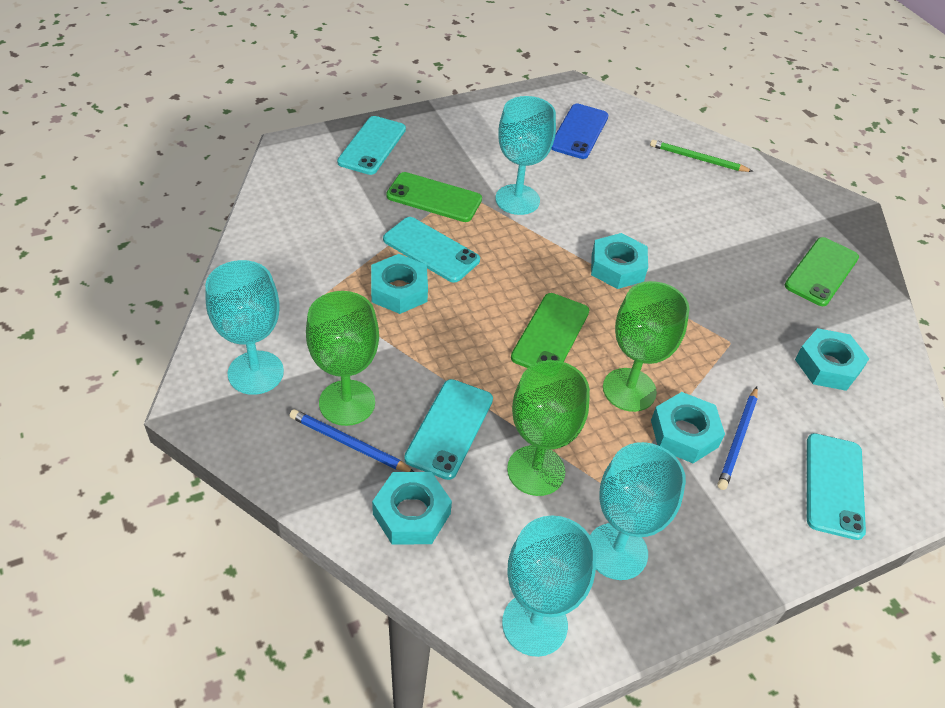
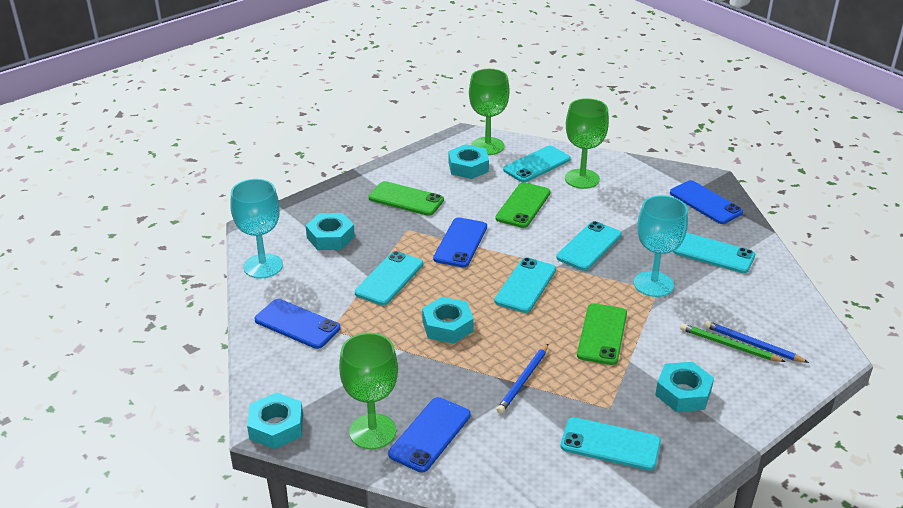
blue phone: 1 -> 4
turquoise goblet: 4 -> 2
turquoise phone: 4 -> 6

